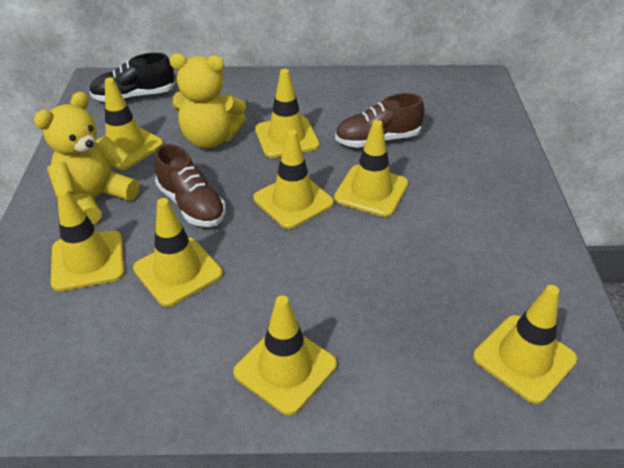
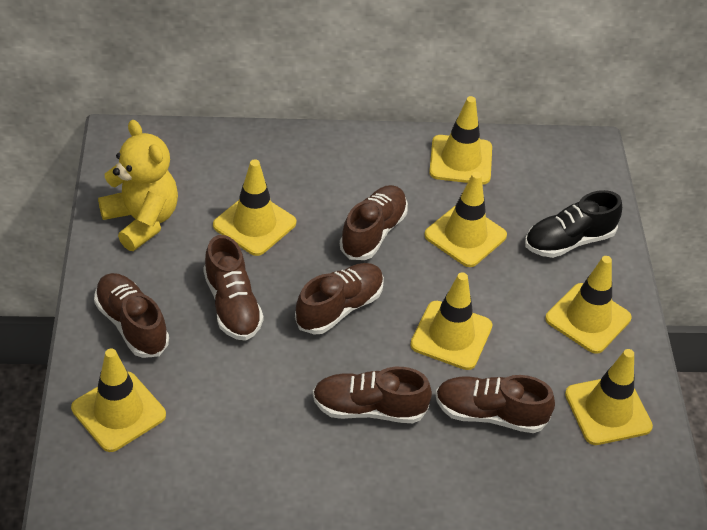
brown shoe: 2 -> 6
yellow teddy bear: 2 -> 1
yellow traffic cone: 8 -> 7

